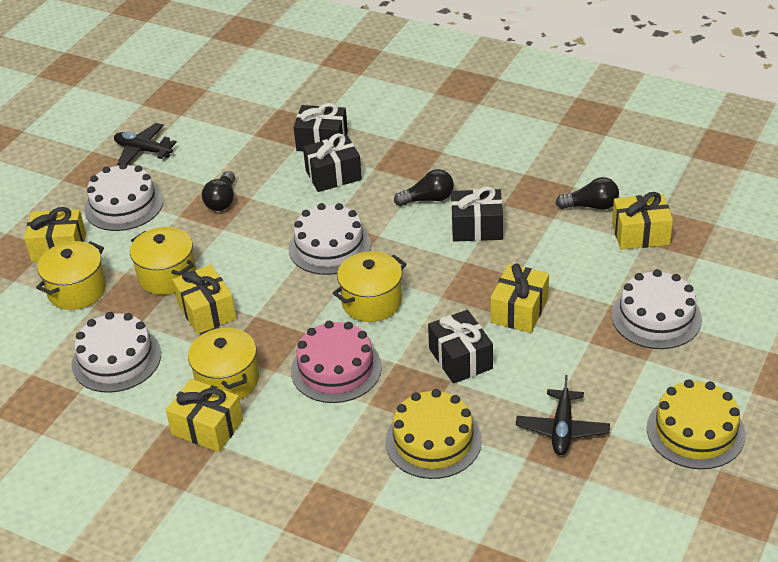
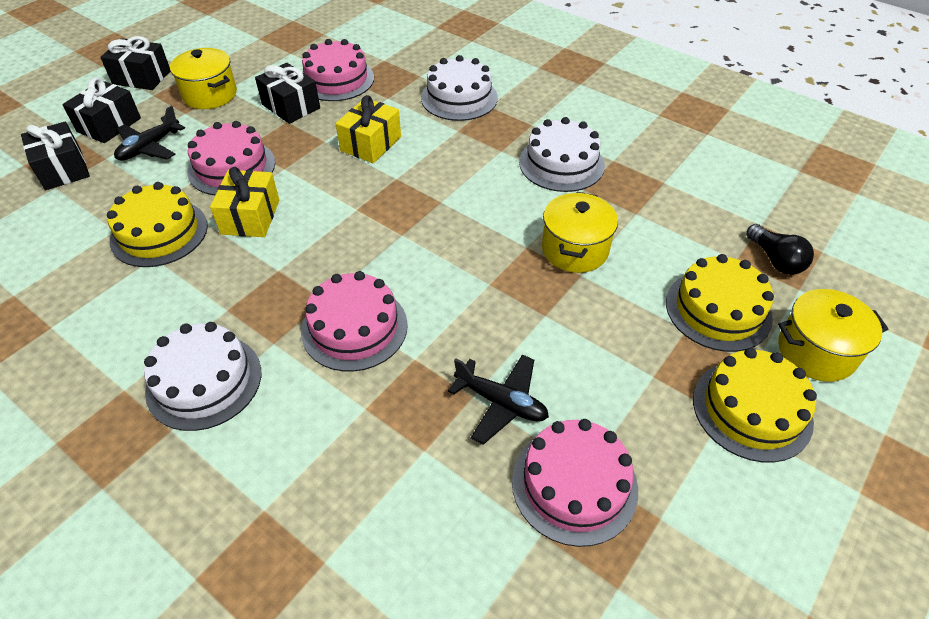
black light bulb: 3 -> 1
pink cake: 1 -> 4
white cake: 4 -> 3
yellow cake: 2 -> 3
yellow gift: 5 -> 2
yellow pot: 4 -> 3

